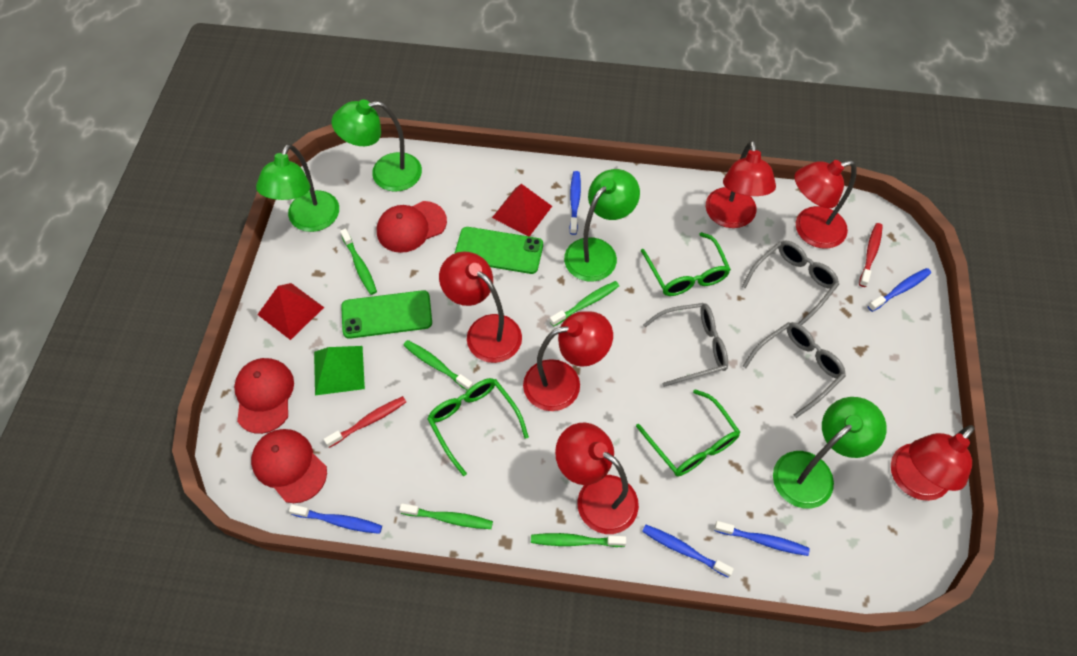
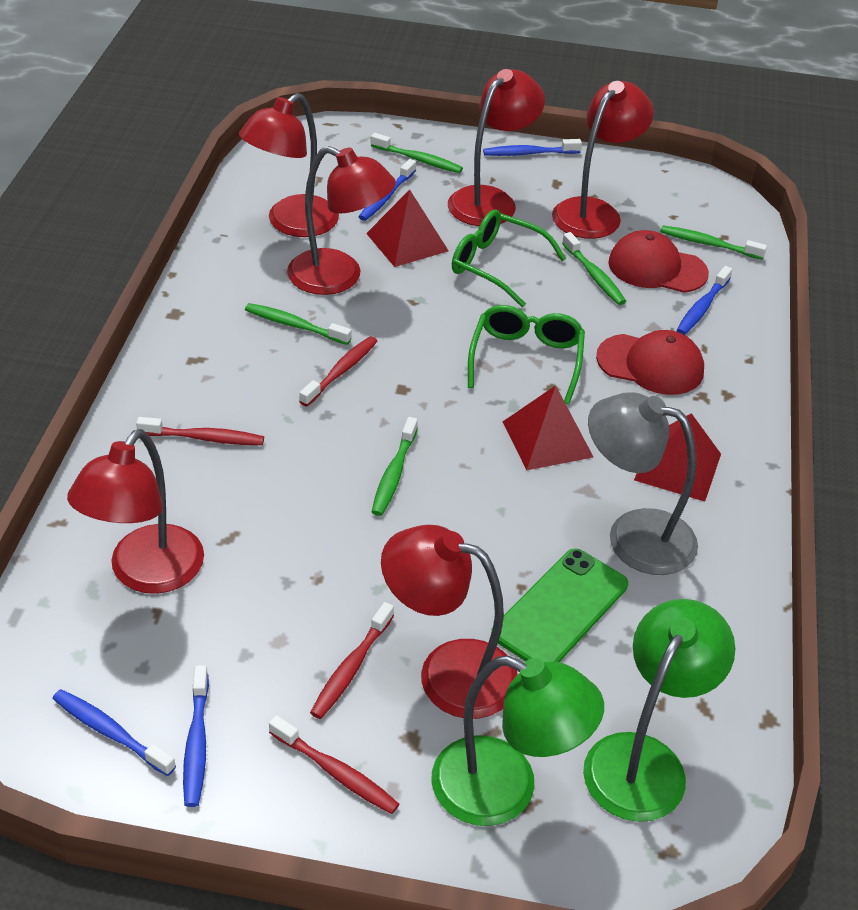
green glasses: 3 -> 2
green lamp: 4 -> 2
green phone: 2 -> 1
green pyramid: 1 -> 0
grey glasses: 3 -> 0
grey lamp: 0 -> 1
red cap: 3 -> 2
red pyramid: 2 -> 3
red toothbrush: 2 -> 4

